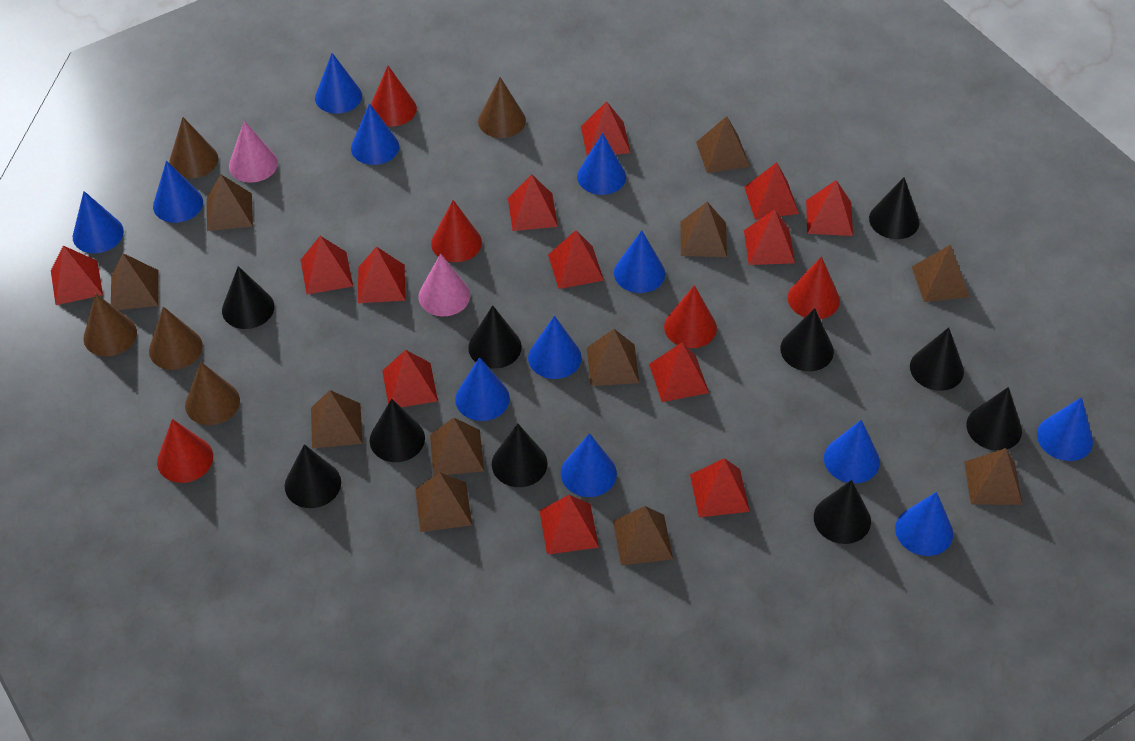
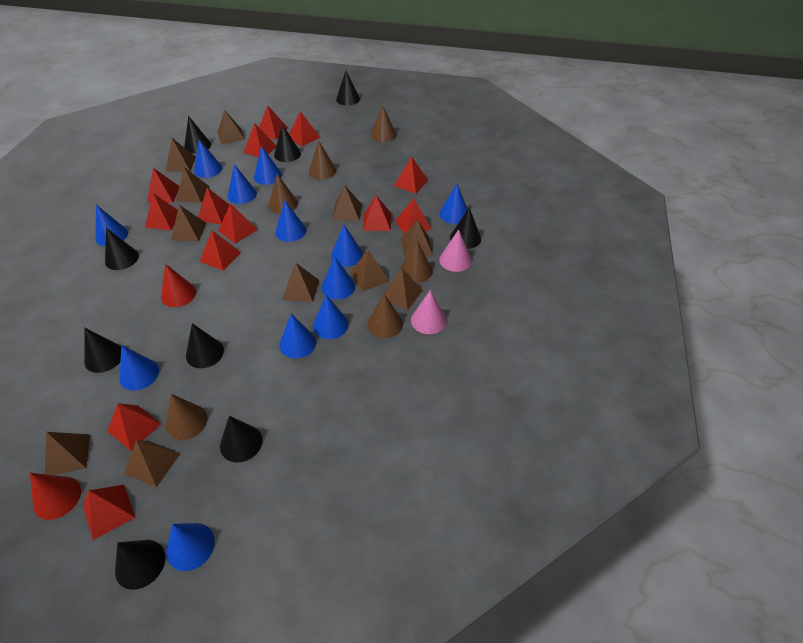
black cone: 10 -> 9
brown cone: 5 -> 6
red cone: 5 -> 2

